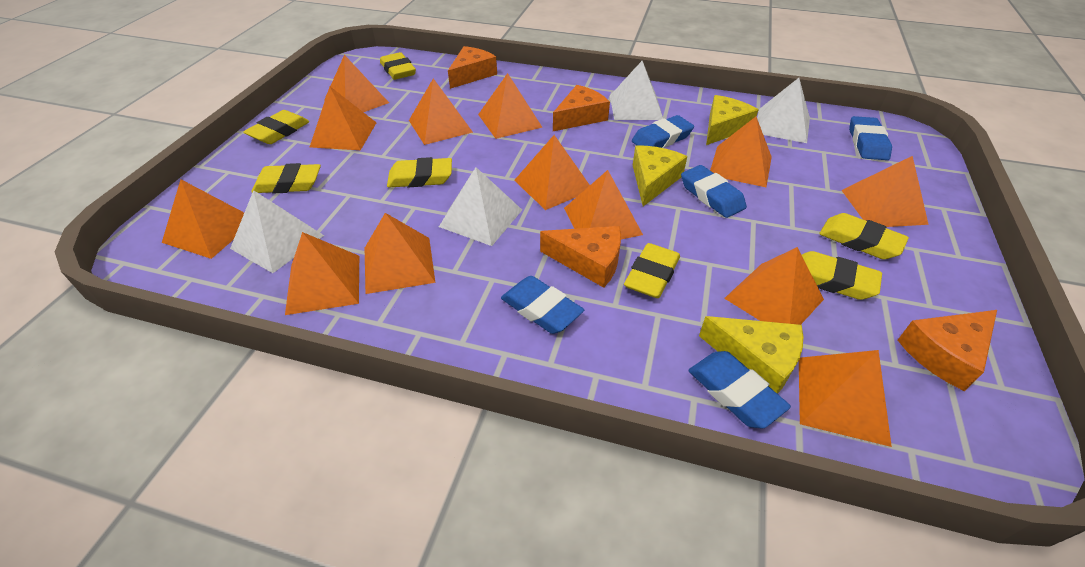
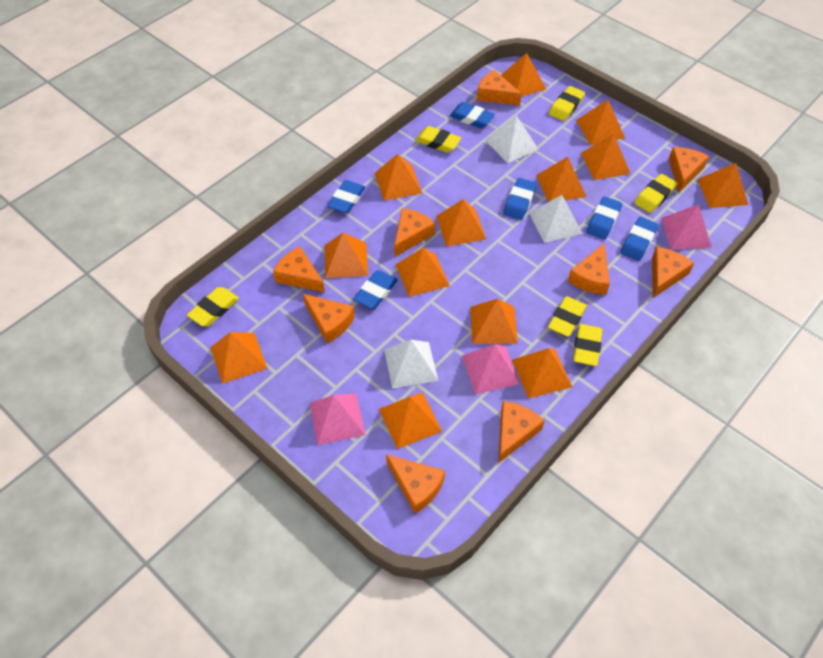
blue eraser: 5 -> 6
orange cheese: 4 -> 9
pink pyramid: 0 -> 3
white pyramid: 4 -> 3
yellow cheese: 3 -> 0
yellow eraser: 7 -> 6

